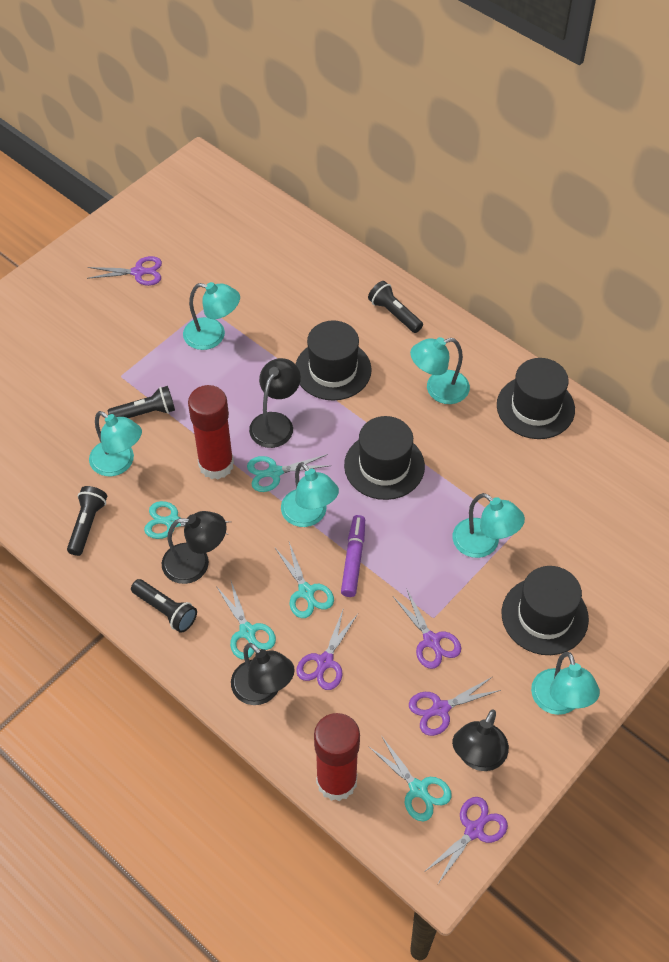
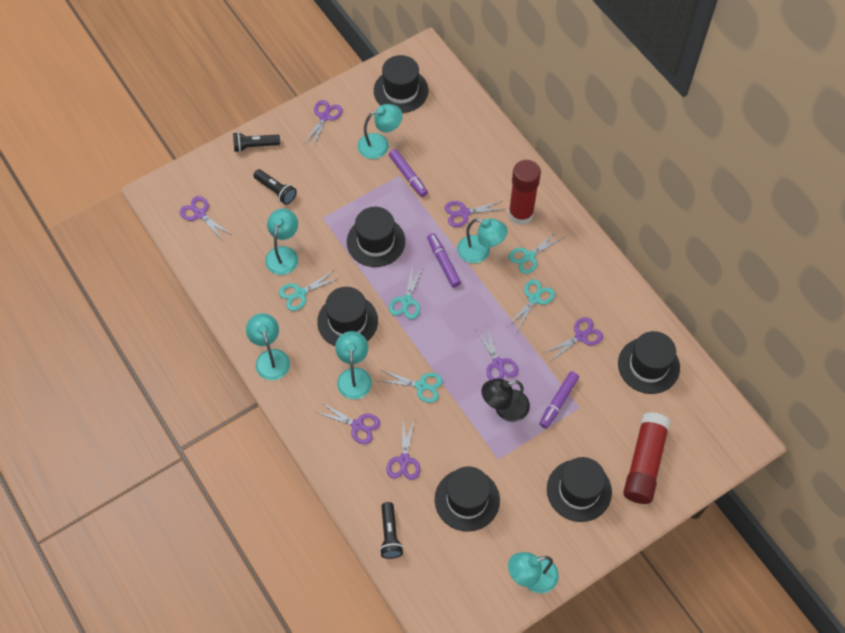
black flashlight: 4 -> 3
black hat: 4 -> 6
black lamp: 4 -> 1
purple marker: 1 -> 3
purple scissors: 5 -> 7

